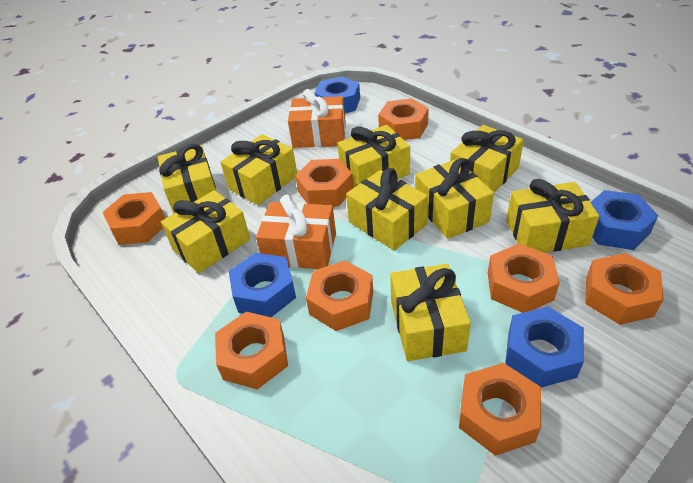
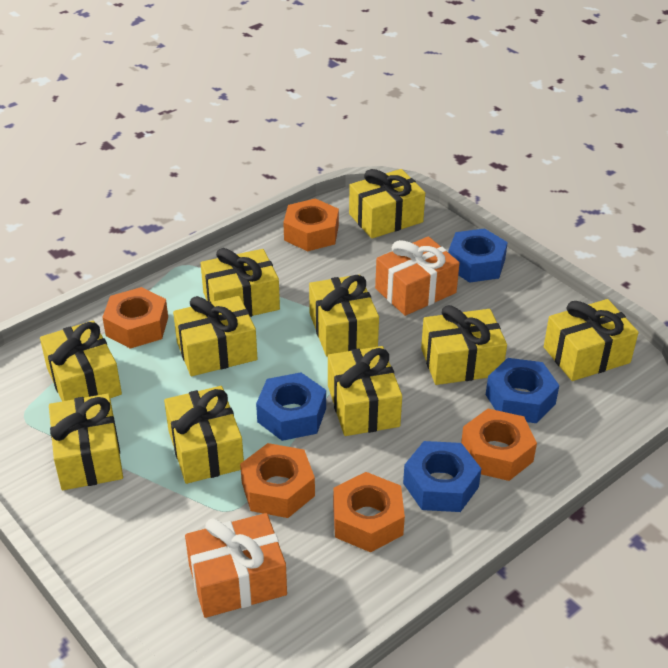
orange nut: 8 -> 5
yellow gift: 9 -> 10

